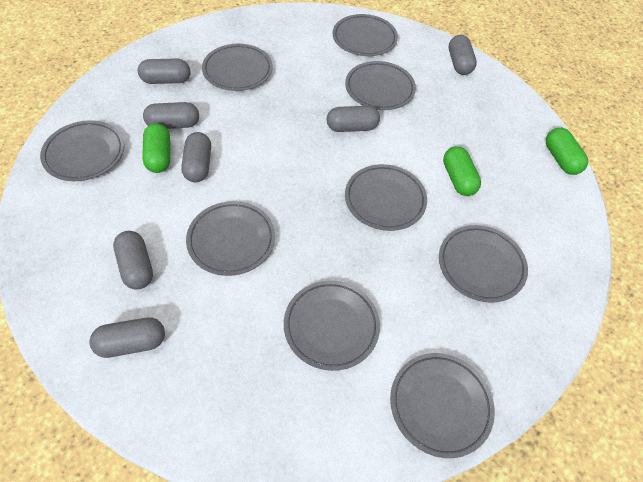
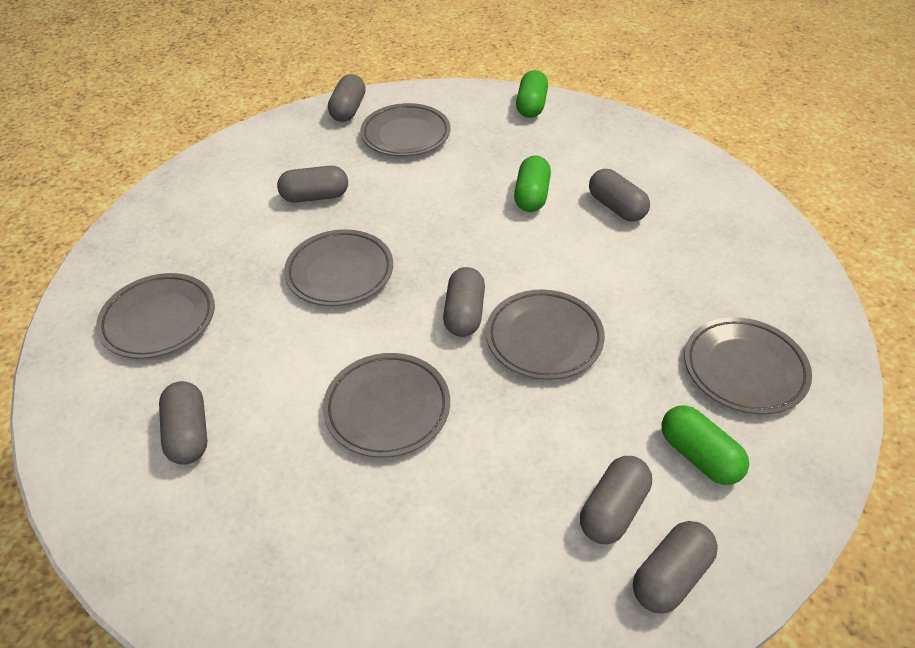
grey plate: 9 -> 6

